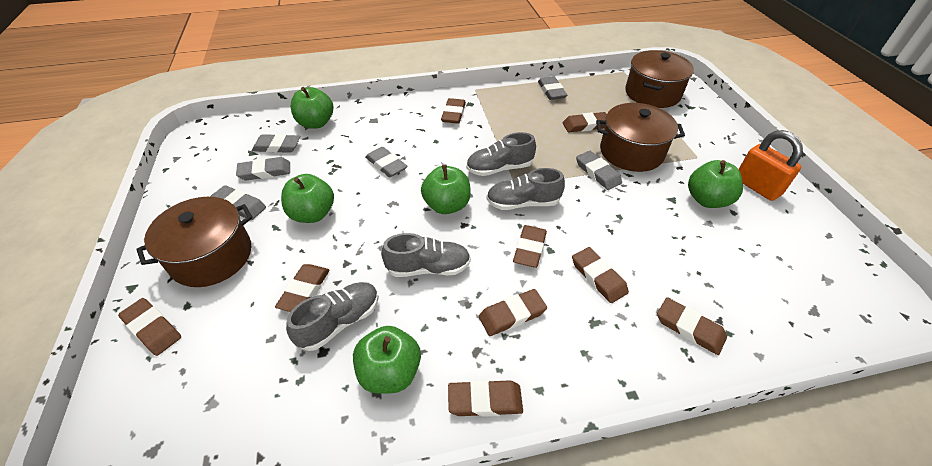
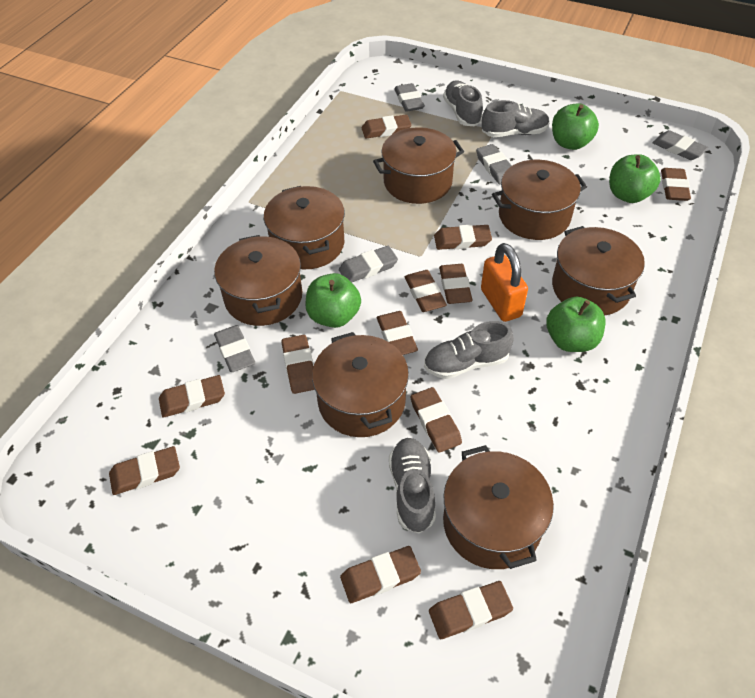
brown eraser: 9 -> 12
brown pot: 3 -> 7
green apple: 5 -> 4
grey eraser: 6 -> 5

